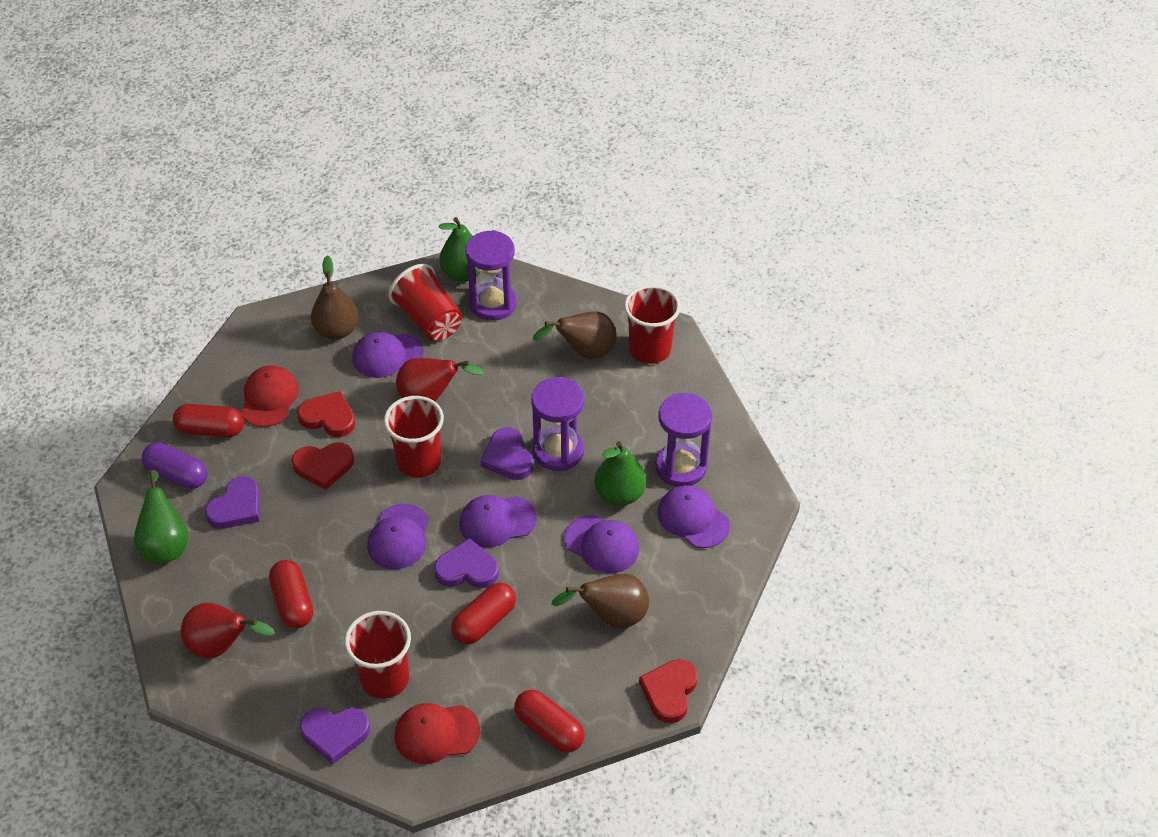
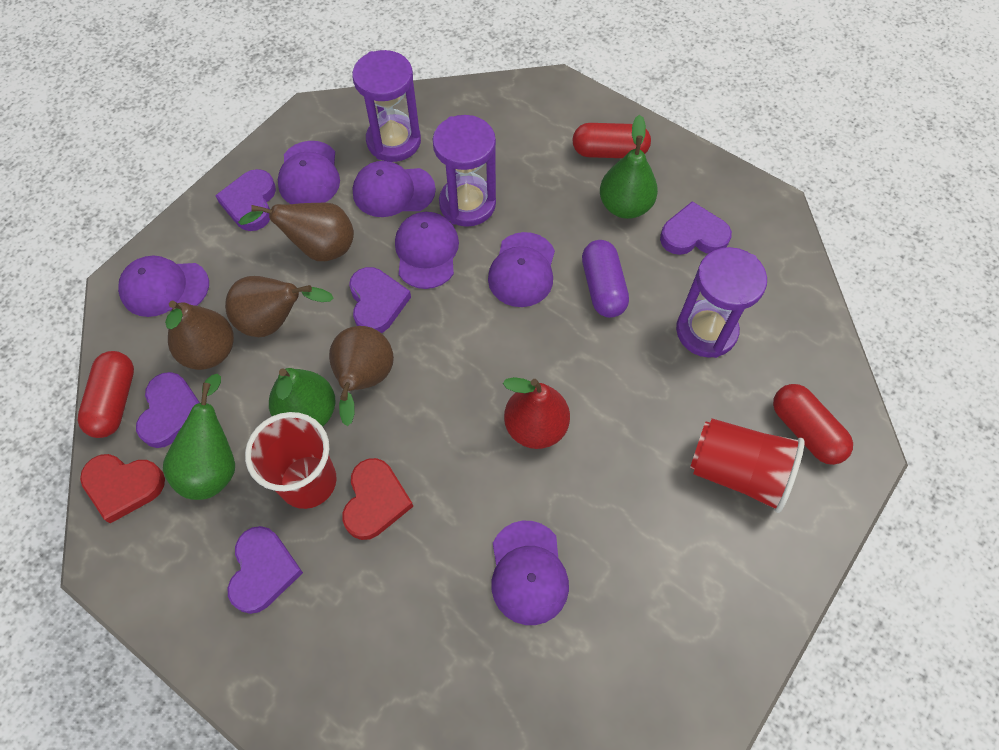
brown pear: 3 -> 4
purple cap: 5 -> 6
purple heart: 4 -> 5
red cap: 2 -> 0
red capsule: 4 -> 3
red cup: 4 -> 2
red heart: 3 -> 2
red pear: 2 -> 1

